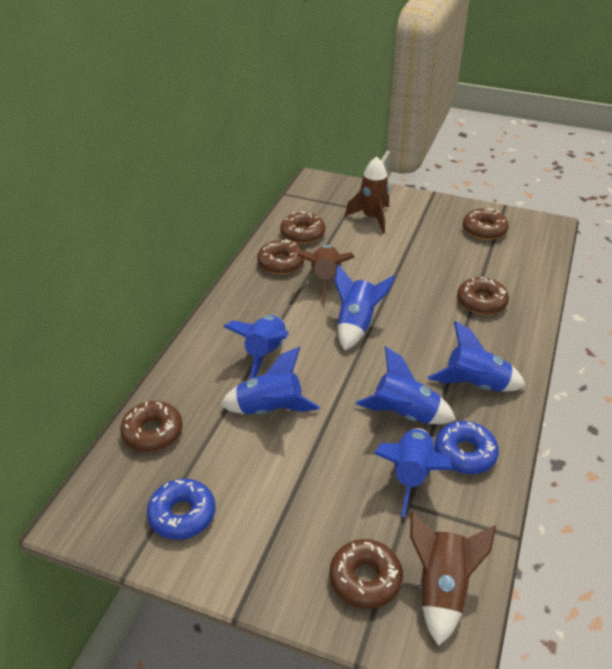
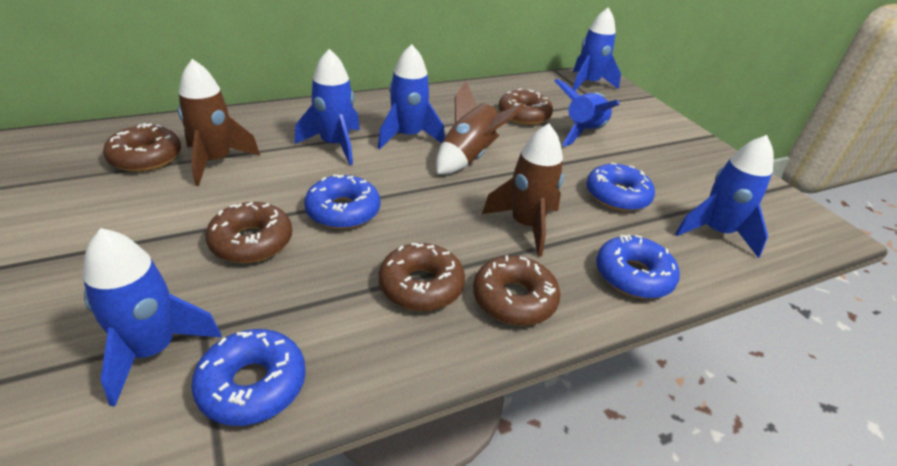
blue donut: 2 -> 4
brown donut: 6 -> 5

